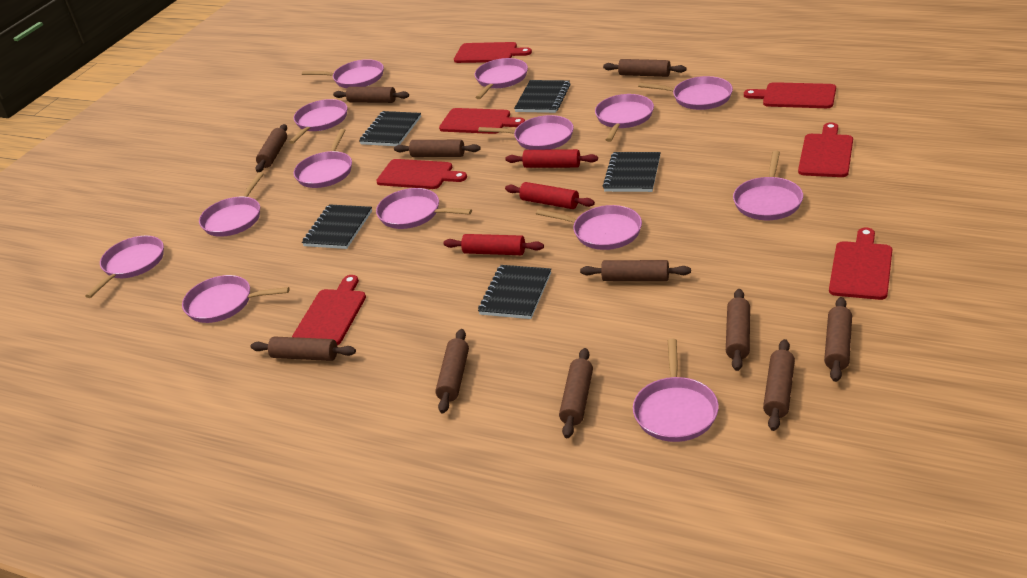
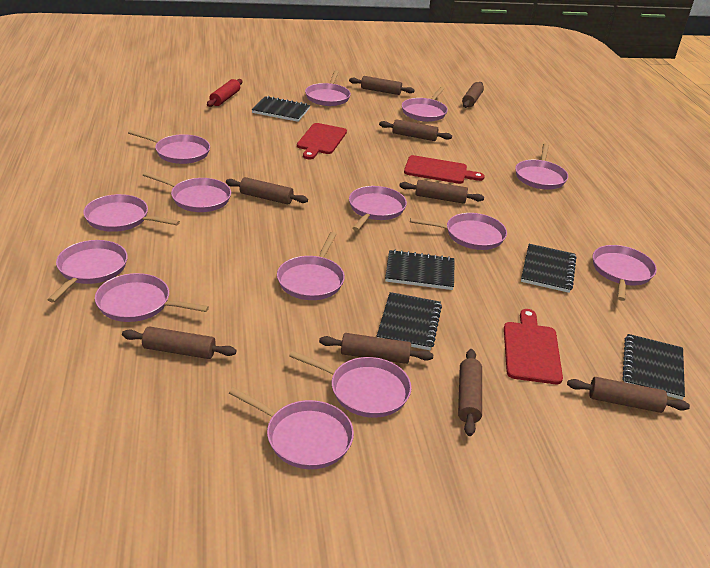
brown rolling pin: 11 -> 9
red cutting board: 7 -> 3
red rolling pin: 3 -> 1

